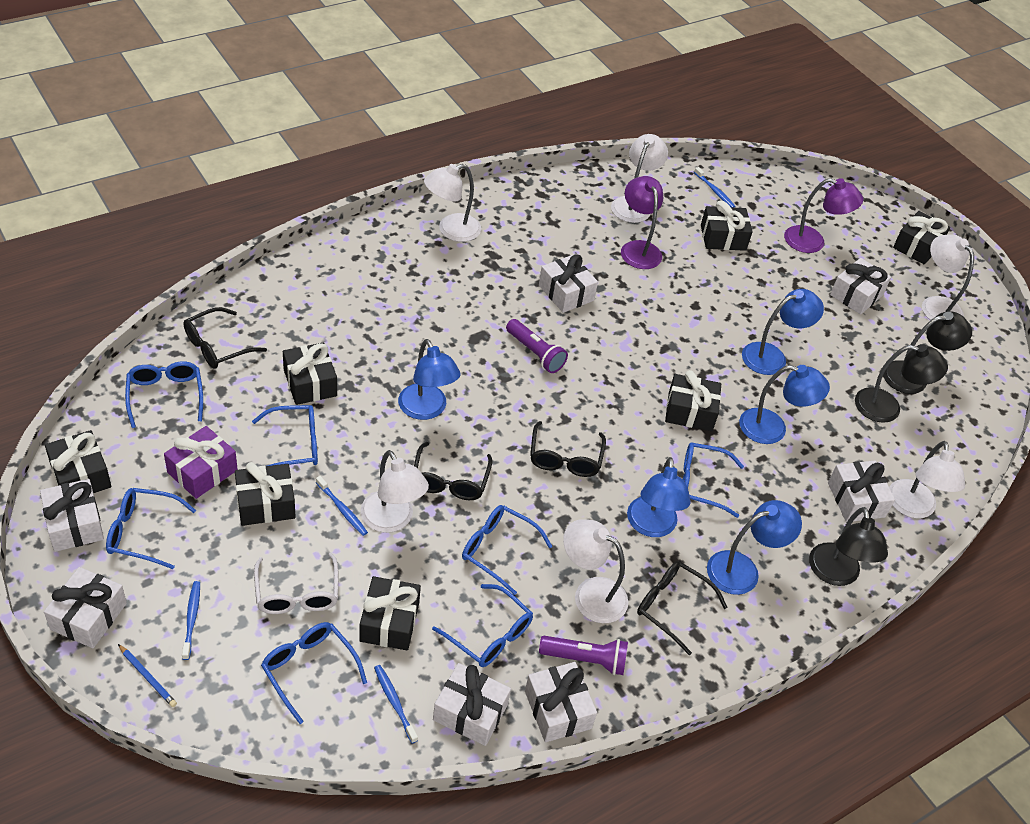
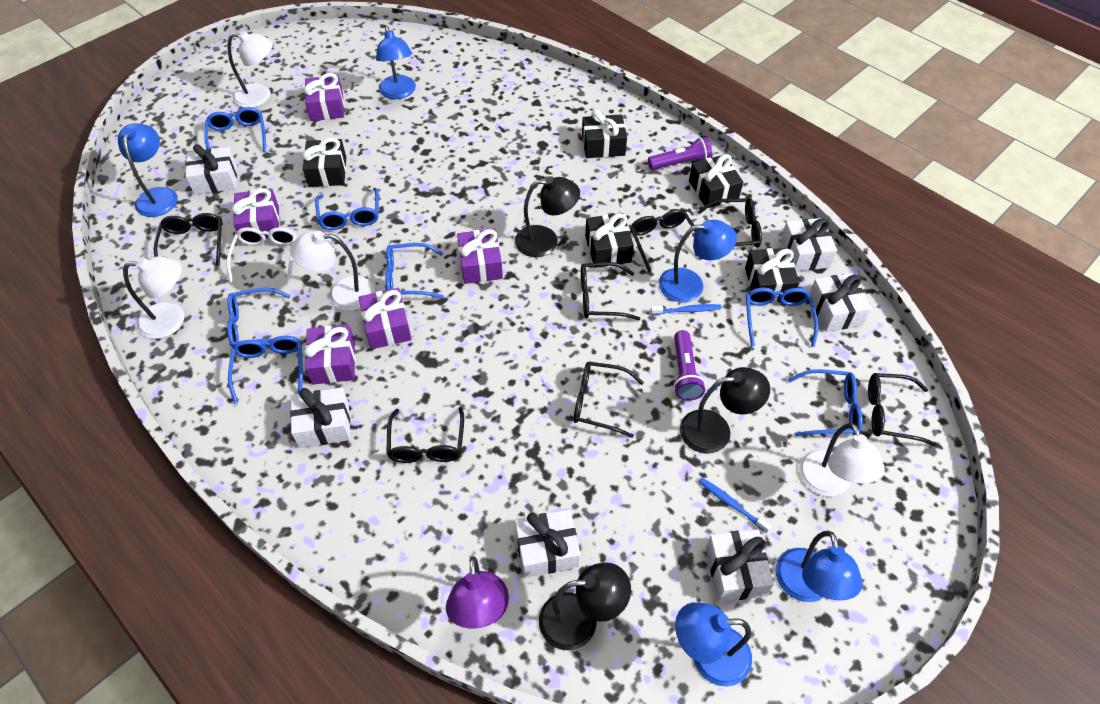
black gift: 7 -> 5
black glasses: 4 -> 7
blue pencil: 1 -> 0
blue toothbrush: 4 -> 2
purple gift: 1 -> 5
purple lamp: 2 -> 1
white gift: 7 -> 6
white lamp: 6 -> 4

